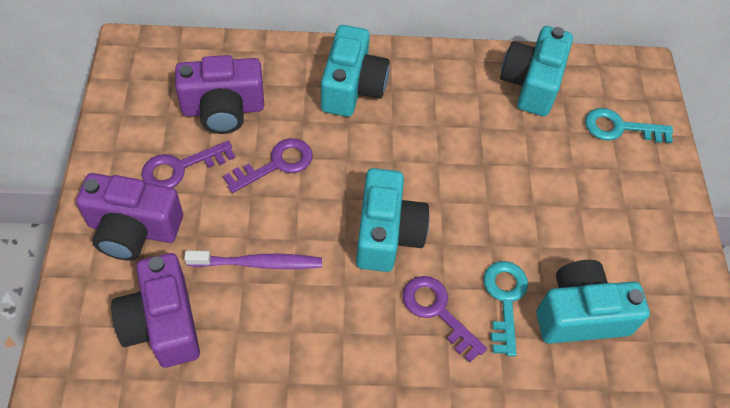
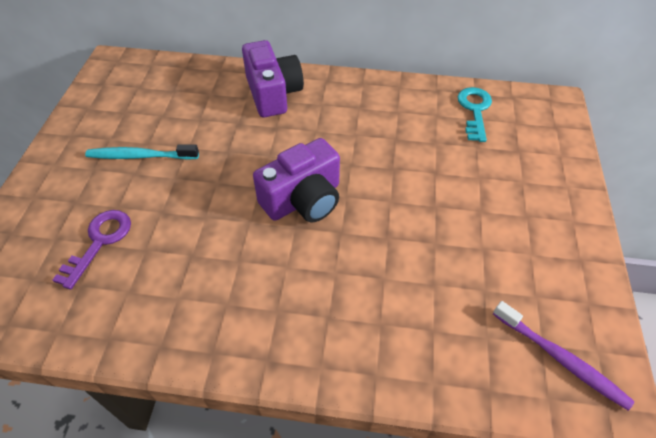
purple camera: 3 -> 2
purple key: 3 -> 1
turquoise camera: 4 -> 0
turquoise key: 2 -> 1
turquoise toothbrush: 0 -> 1

